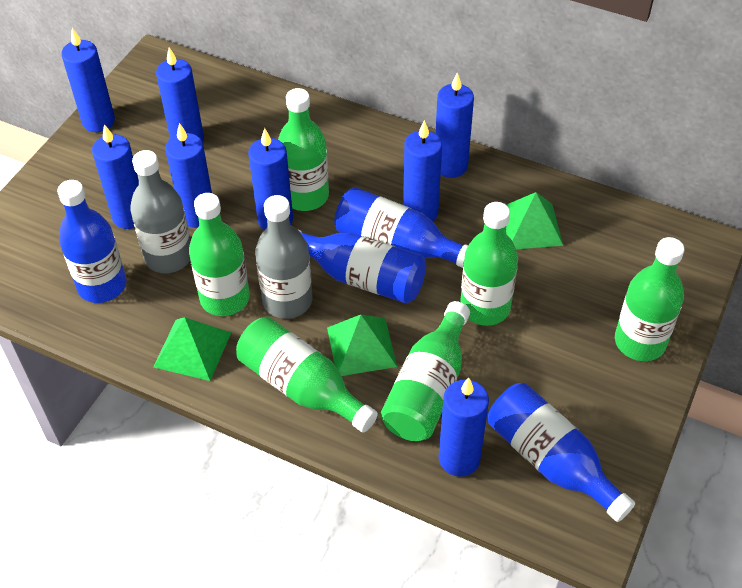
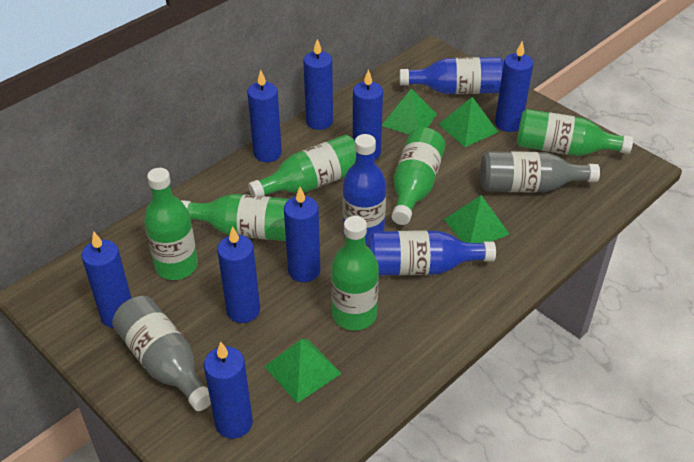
blue bottle: 4 -> 3
green pyramid: 3 -> 4

